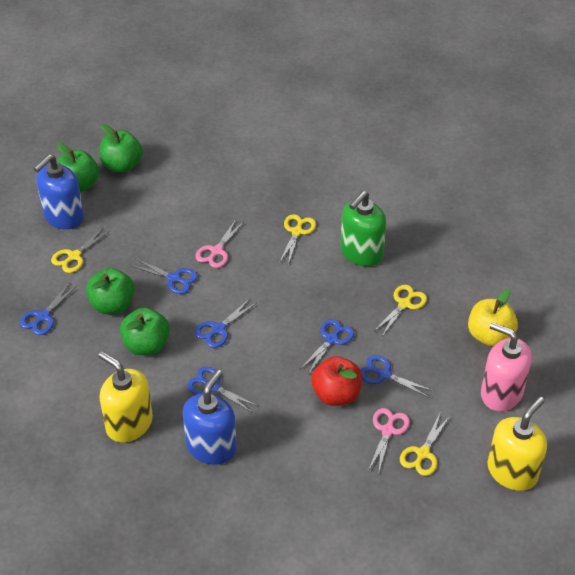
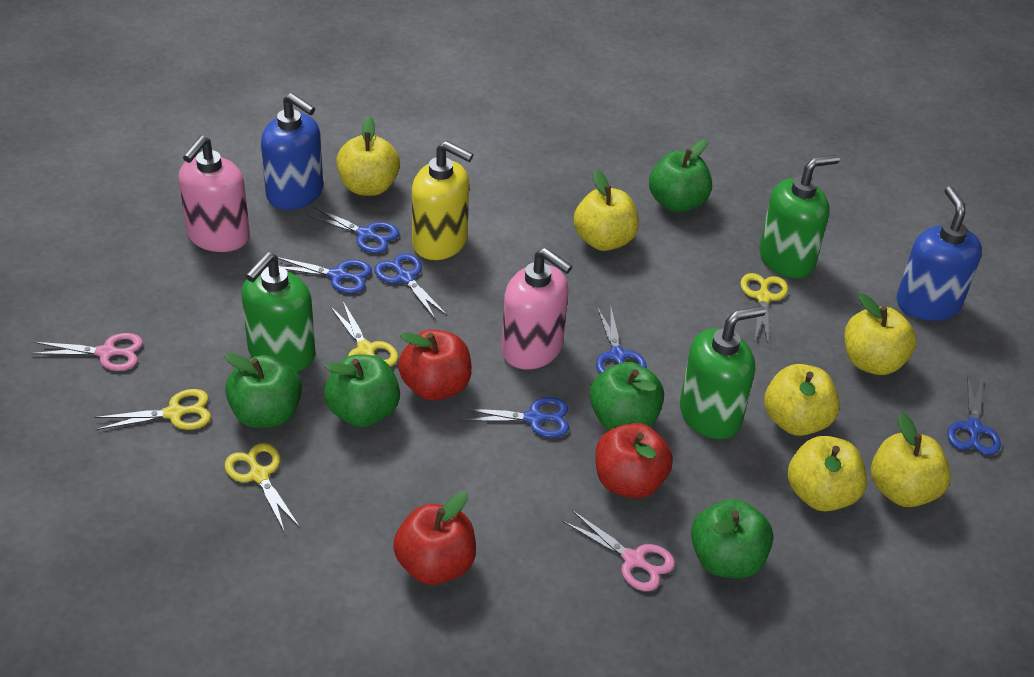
green apple: 4 -> 5
green soap dispenser: 1 -> 3
pink soap dispenser: 1 -> 2
red apple: 1 -> 3
yellow apple: 1 -> 6
yellow soap dispenser: 2 -> 1

